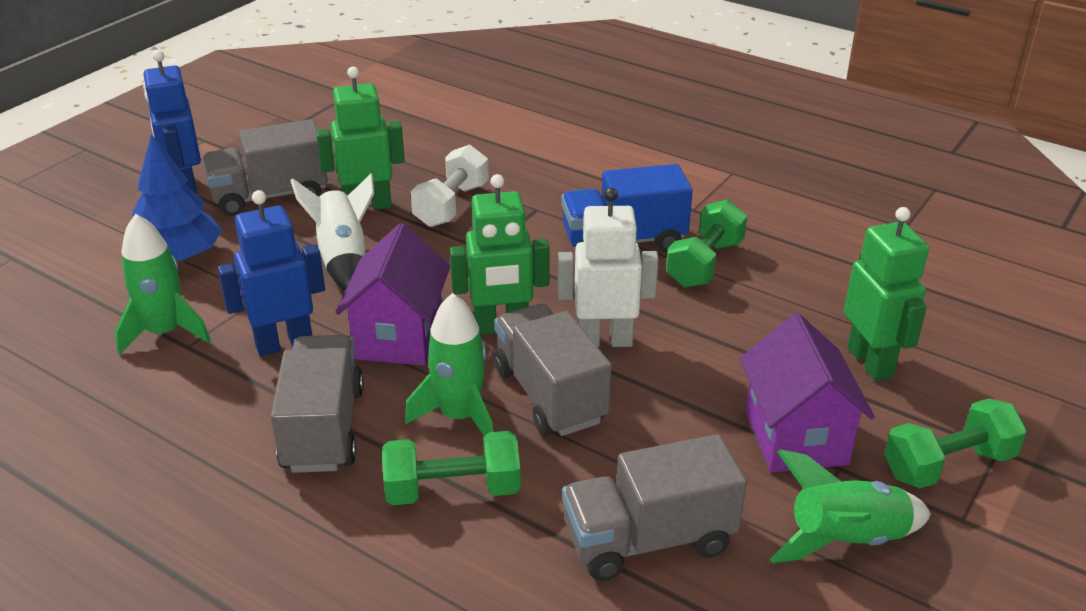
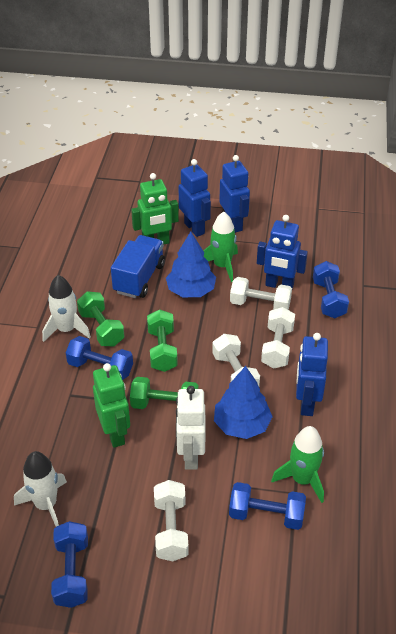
blue dumbbell: 0 -> 4
blue robot: 2 -> 4
blue tree: 1 -> 2
green robot: 3 -> 2
green rocket: 3 -> 2
grey truck: 4 -> 0
purple house: 2 -> 0
white dumbbell: 1 -> 4
white rocket: 1 -> 2

